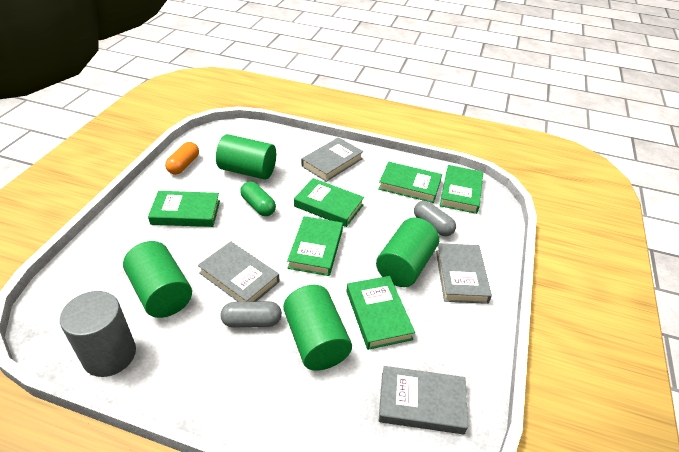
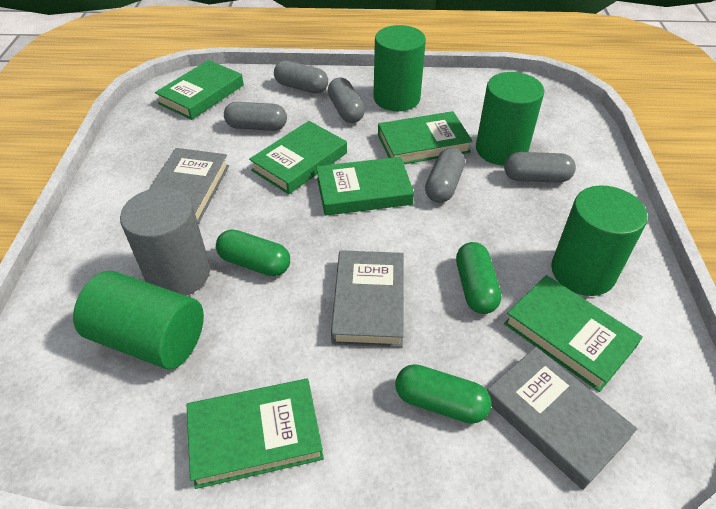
green capsule: 1 -> 3
grey book: 4 -> 3
grey capsule: 2 -> 5
orange capsule: 1 -> 0

